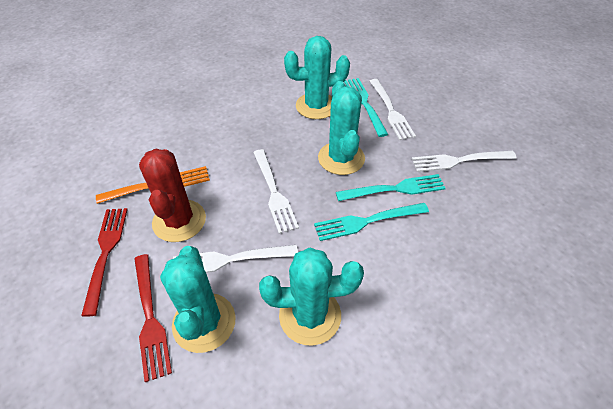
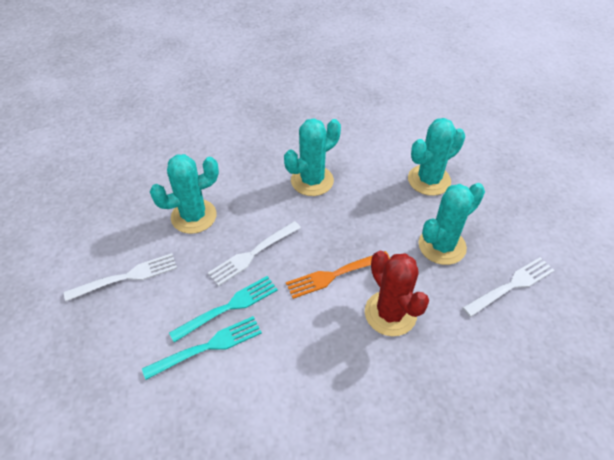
red fork: 2 -> 0
turquoise fork: 3 -> 2
white fork: 4 -> 3

